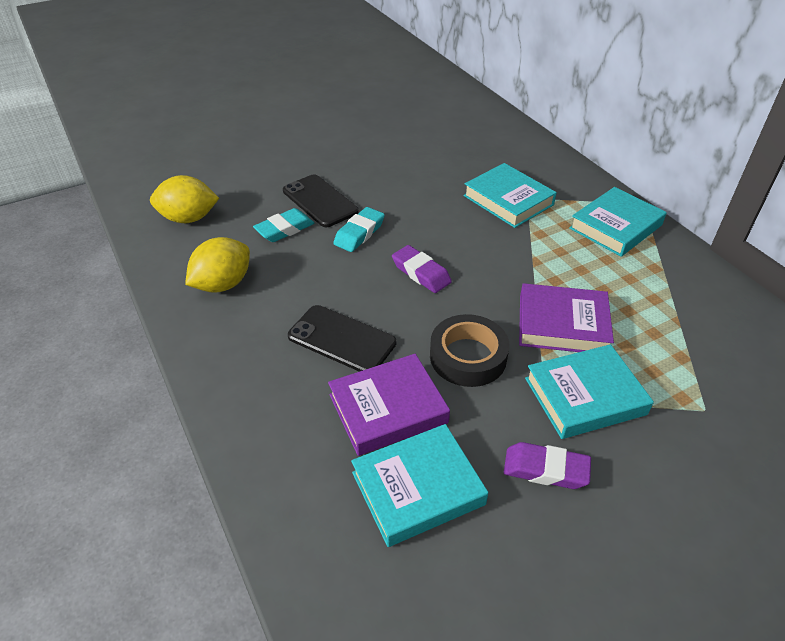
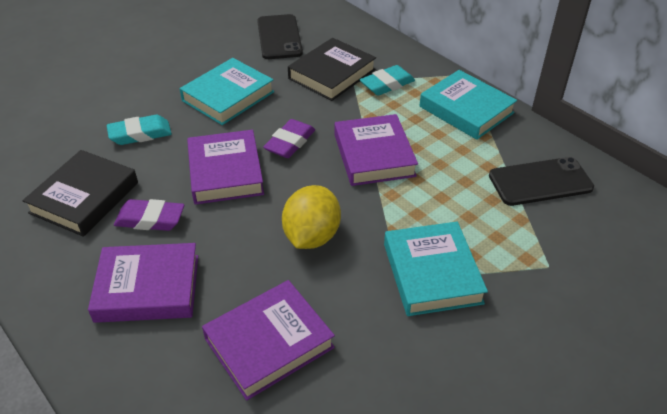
black book: 0 -> 2
black tape: 1 -> 0
purple book: 2 -> 4
turquoise book: 4 -> 3
yellow lemon: 2 -> 1

